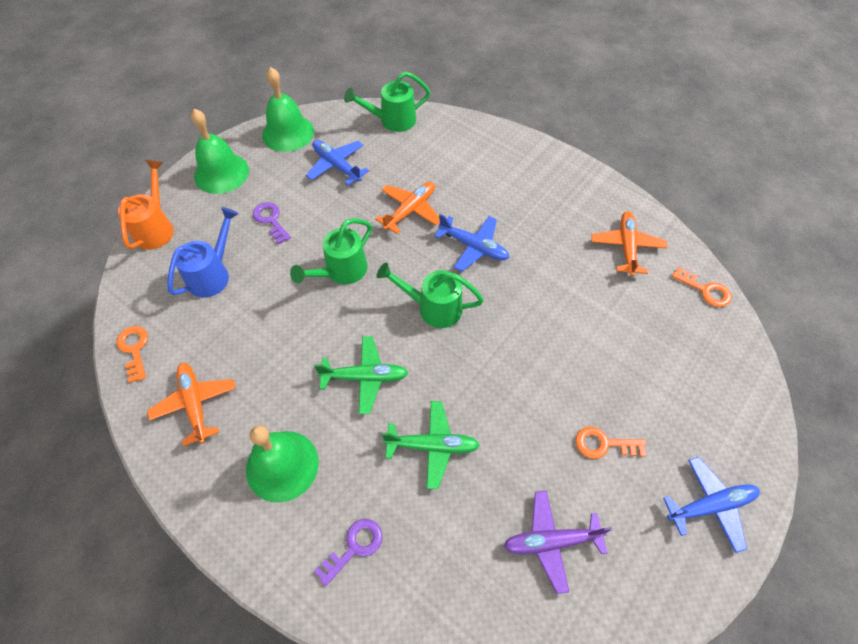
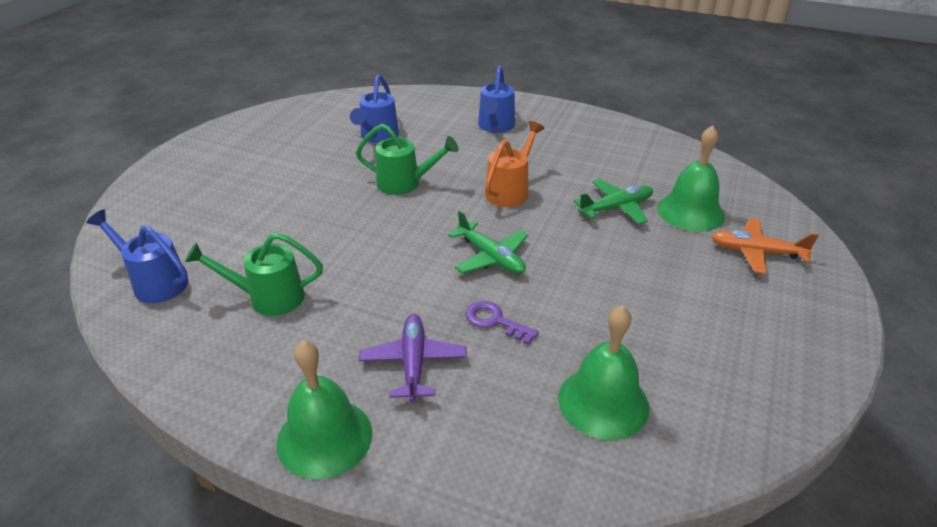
blue plane: 3 -> 0
blue watering can: 1 -> 3
green watering can: 3 -> 2
orange key: 3 -> 0
orange plane: 3 -> 1
purple key: 2 -> 1

